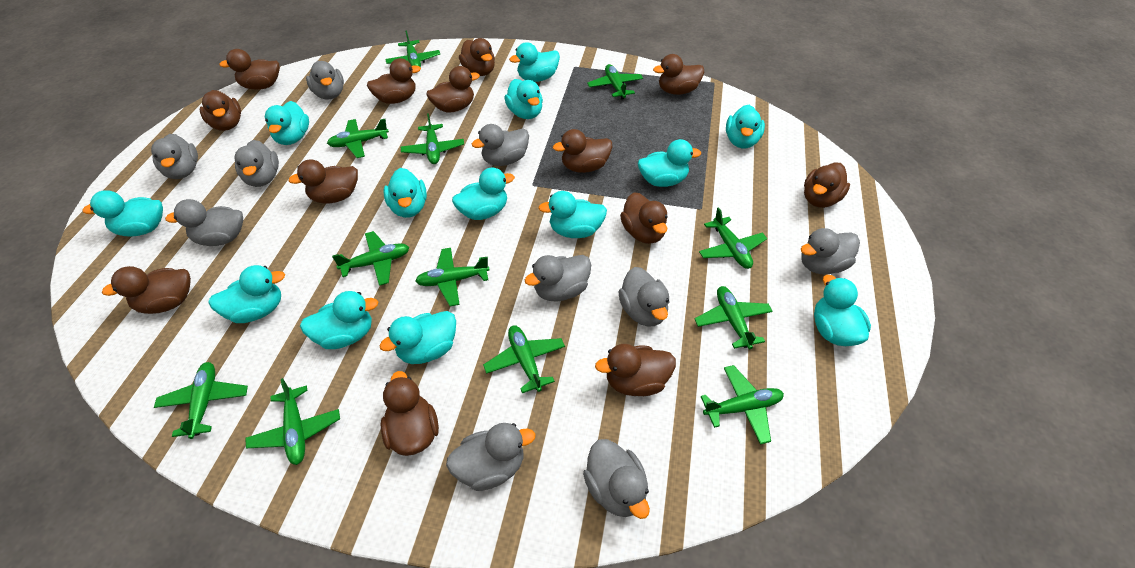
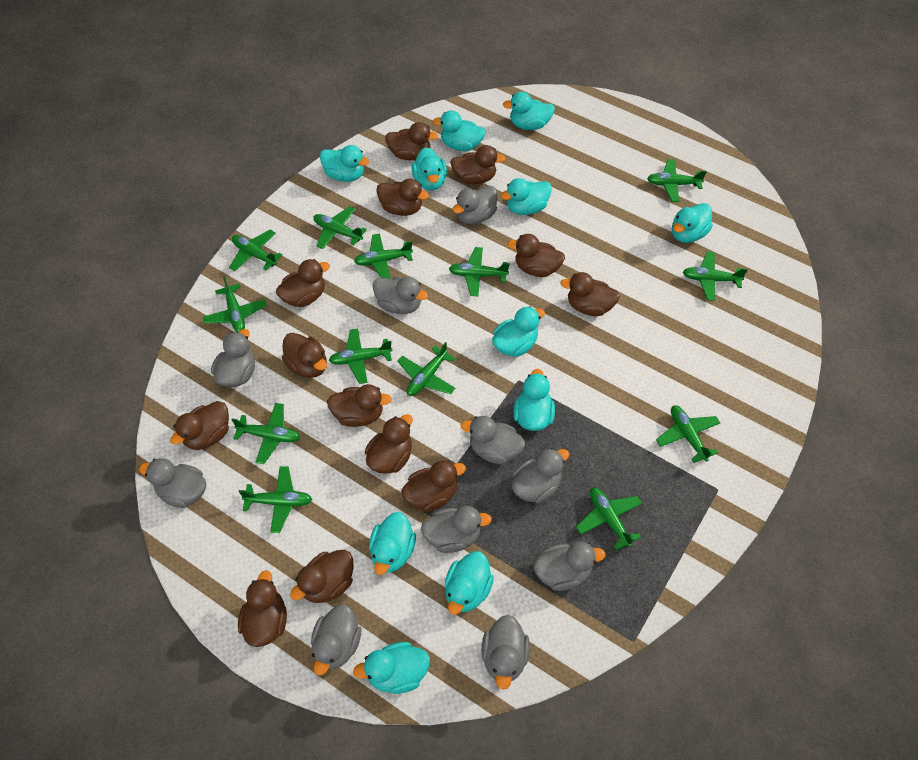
green plane: 12 -> 13
turquoise duck: 13 -> 11

